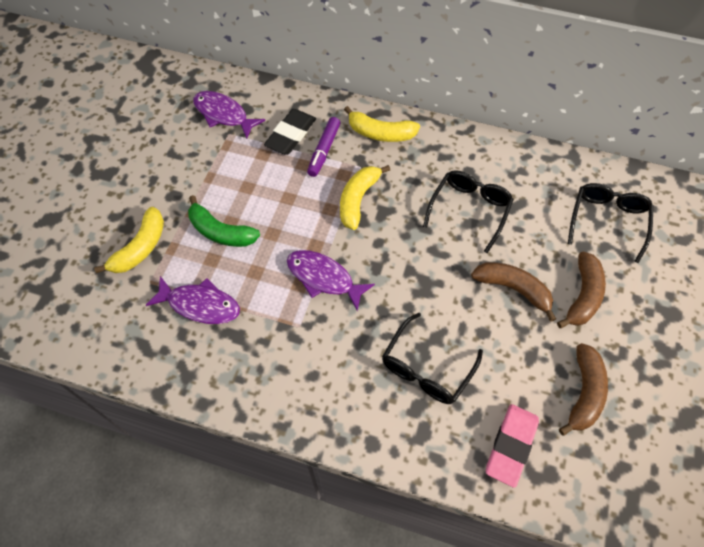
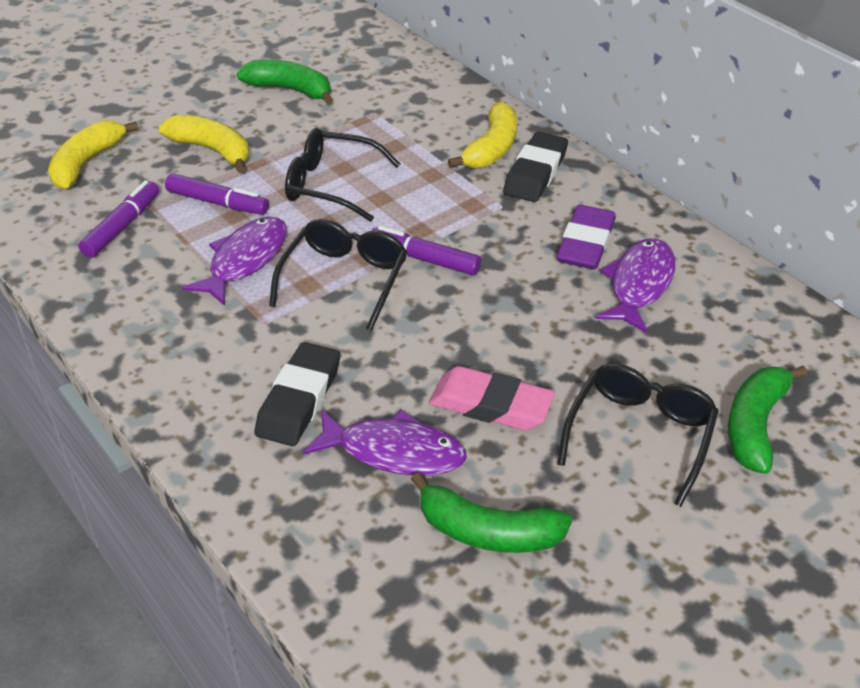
black eraser: 1 -> 2
brown banana: 3 -> 0
green banana: 1 -> 3
purple eraser: 0 -> 1
purple marker: 1 -> 3

